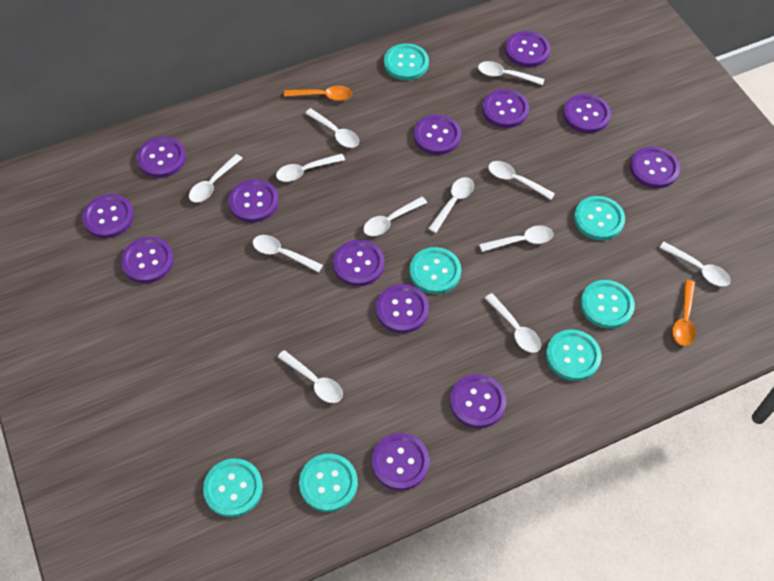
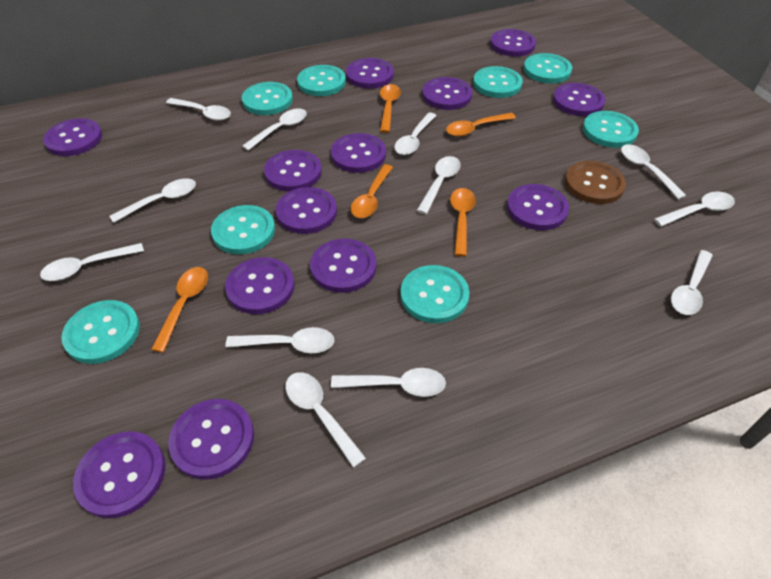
brown button: 0 -> 1
orange spoon: 2 -> 5
turquoise button: 7 -> 8

